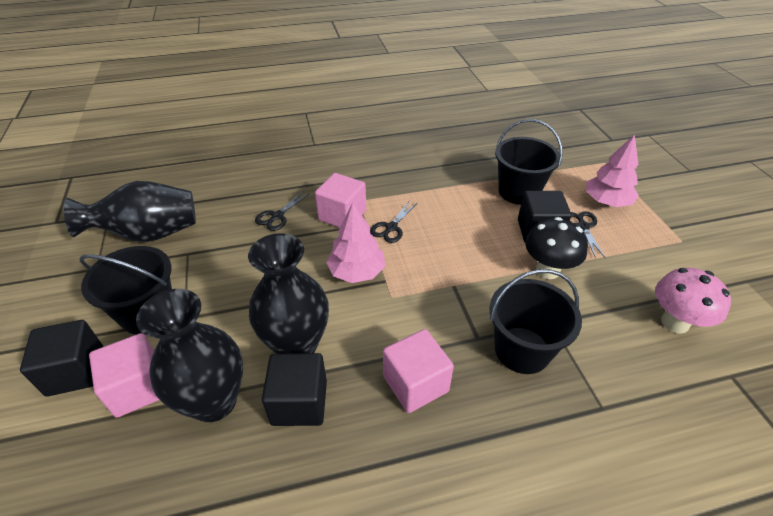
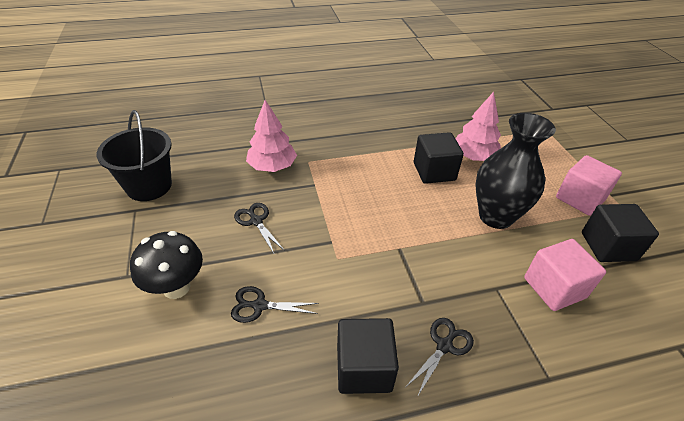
black bucket: 3 -> 1
black vase: 3 -> 1
pink cube: 3 -> 2
pink mushroom: 1 -> 0

